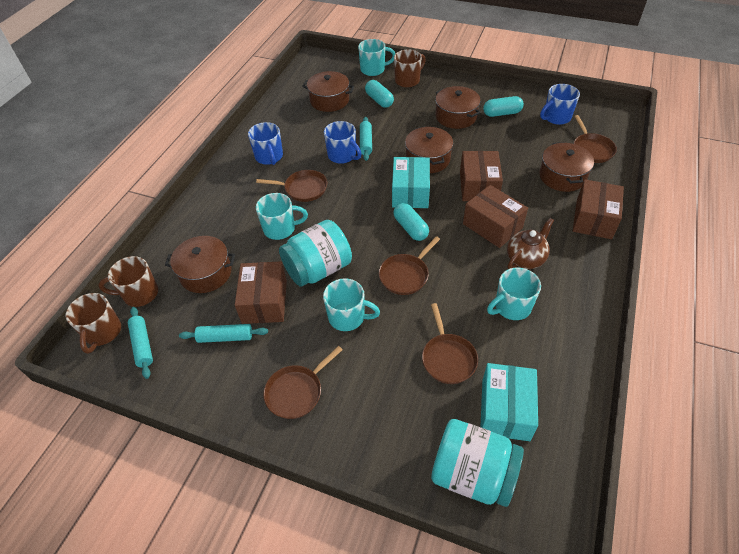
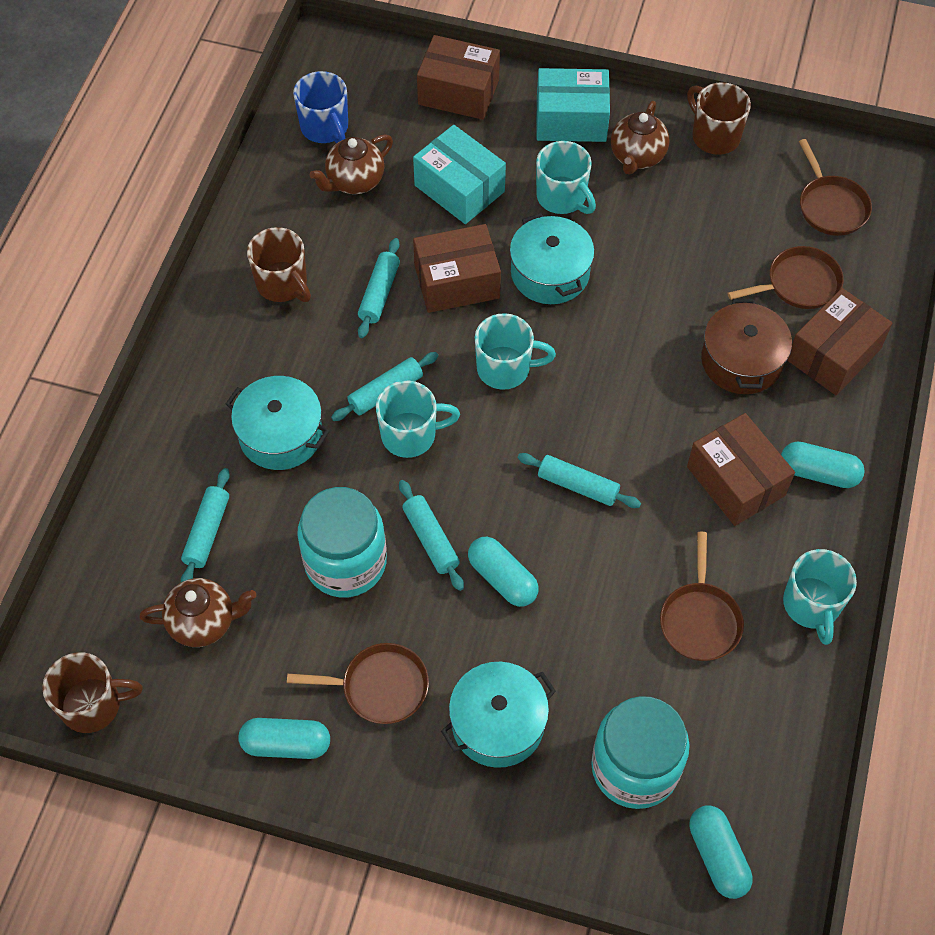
blue mug: 3 -> 1
brown pan: 5 -> 4
brown pot: 5 -> 1
brown teapot: 1 -> 3
turquoise capsule: 3 -> 4
turquoise pot: 0 -> 3
turquoise rolling pin: 3 -> 5

